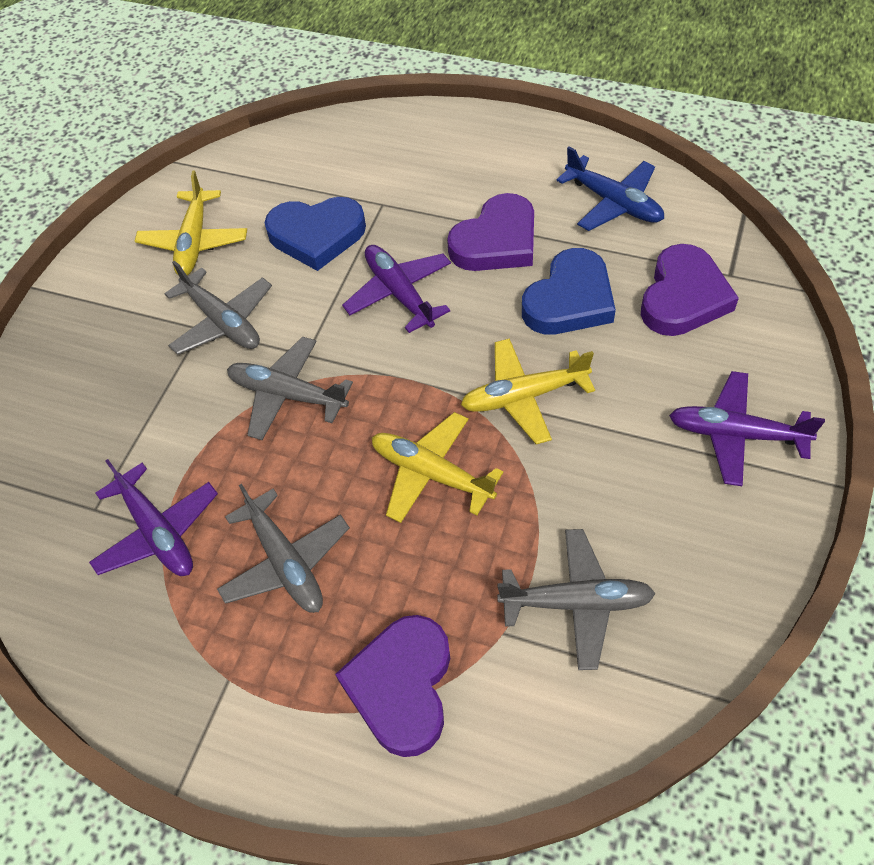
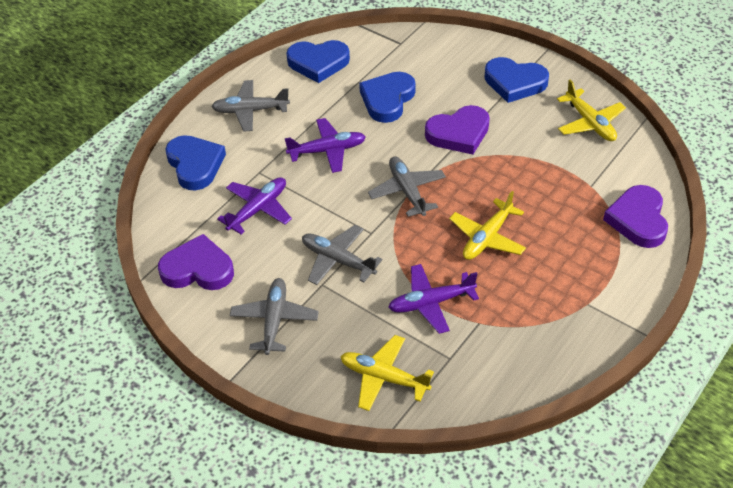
blue heart: 2 -> 4
blue plane: 1 -> 0

